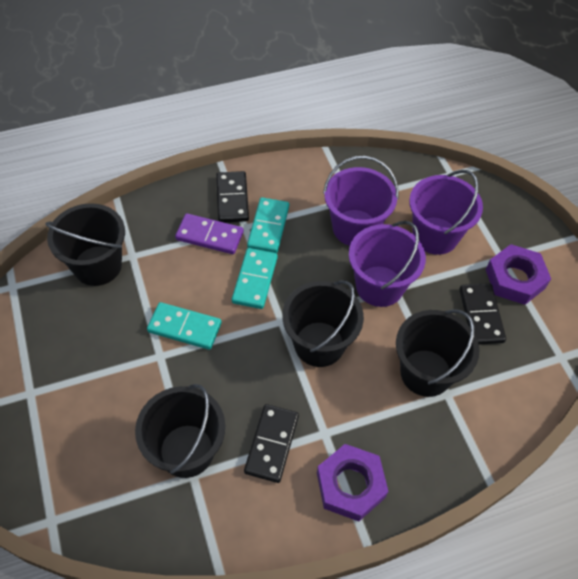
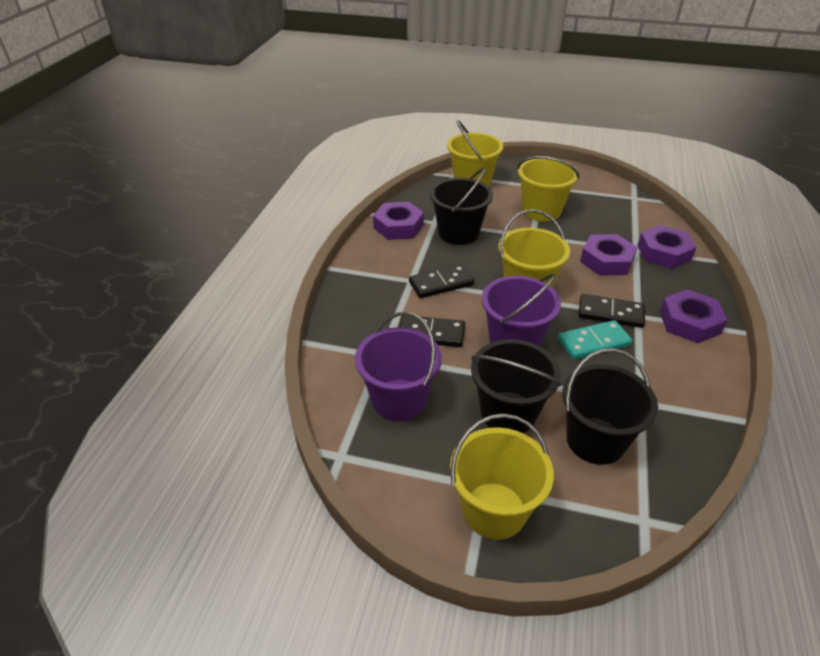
black bucket: 4 -> 3
purple bucket: 3 -> 2
purple domino: 1 -> 0
purple nut: 2 -> 4
turquoise domino: 3 -> 1
yellow bucket: 0 -> 4

